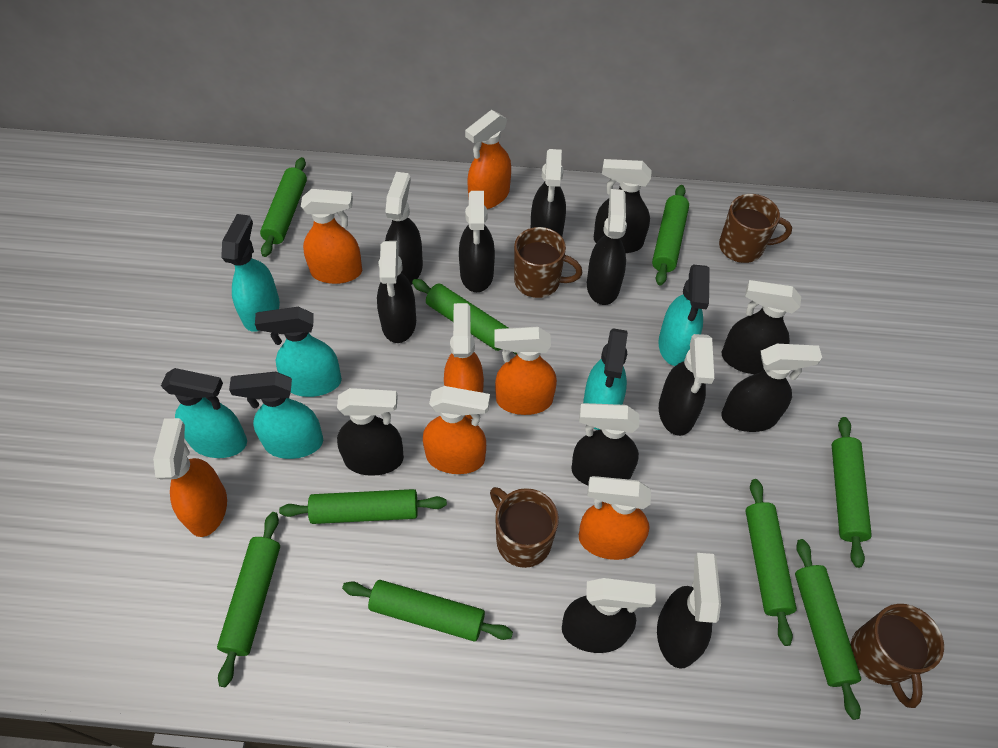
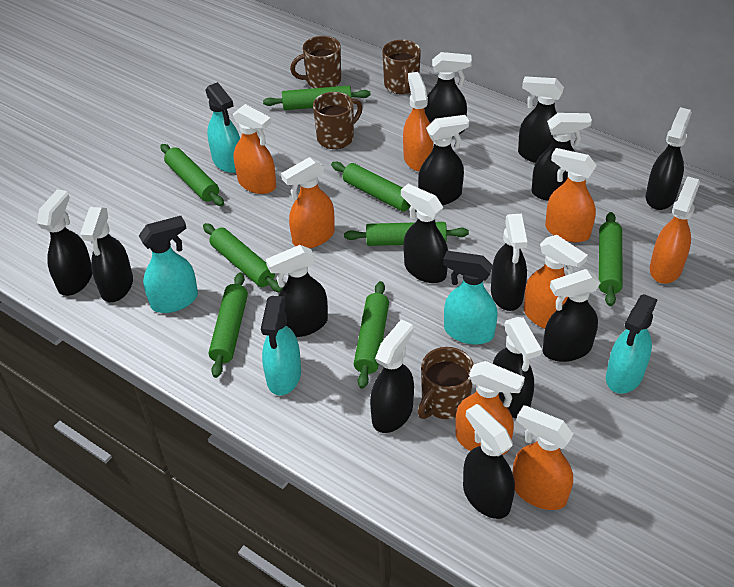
black spray bottle: 13 -> 14
green rolling pin: 9 -> 8
orange spray bottle: 7 -> 8
turquoise spray bottle: 6 -> 5

